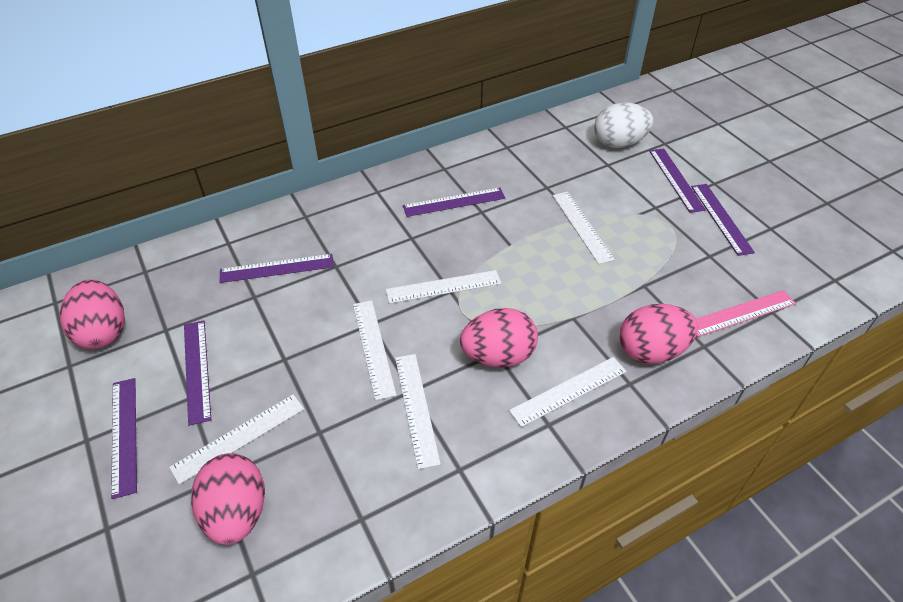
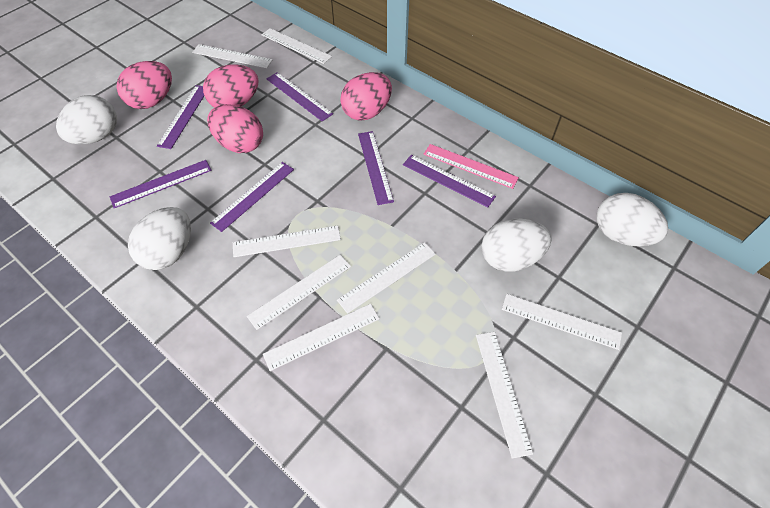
white egg: 1 -> 4
white ruler: 6 -> 8

